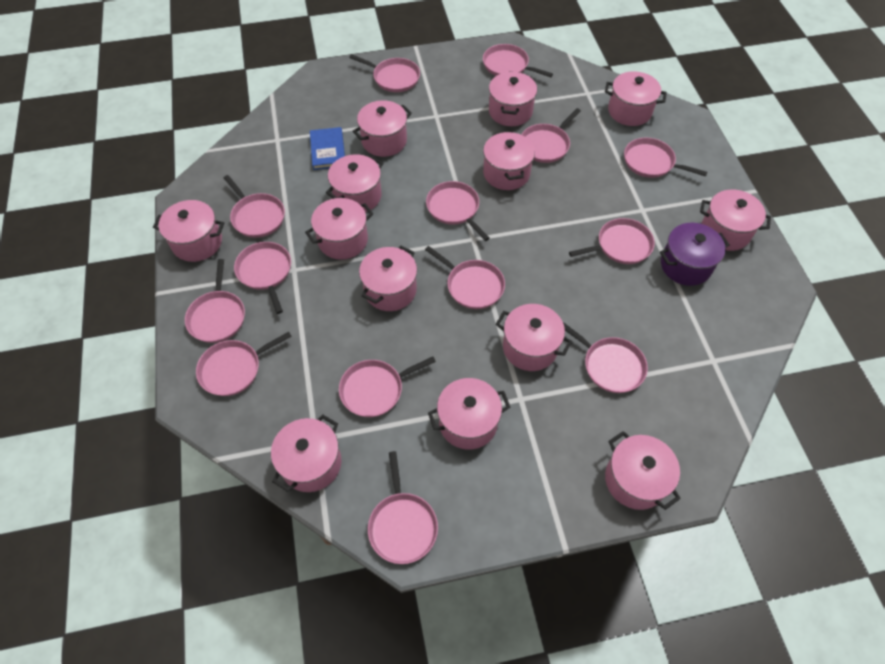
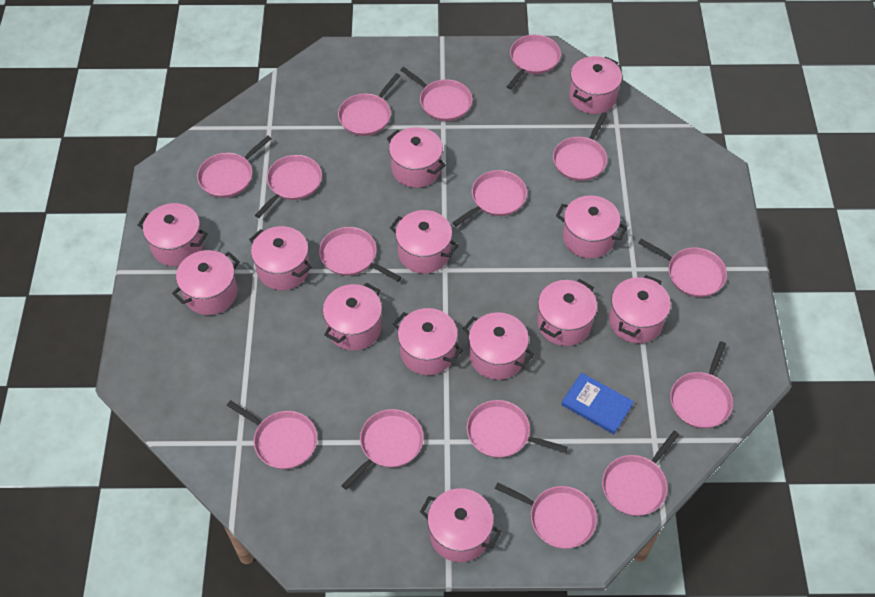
pink pan: 14 -> 15
purple pot: 1 -> 0

